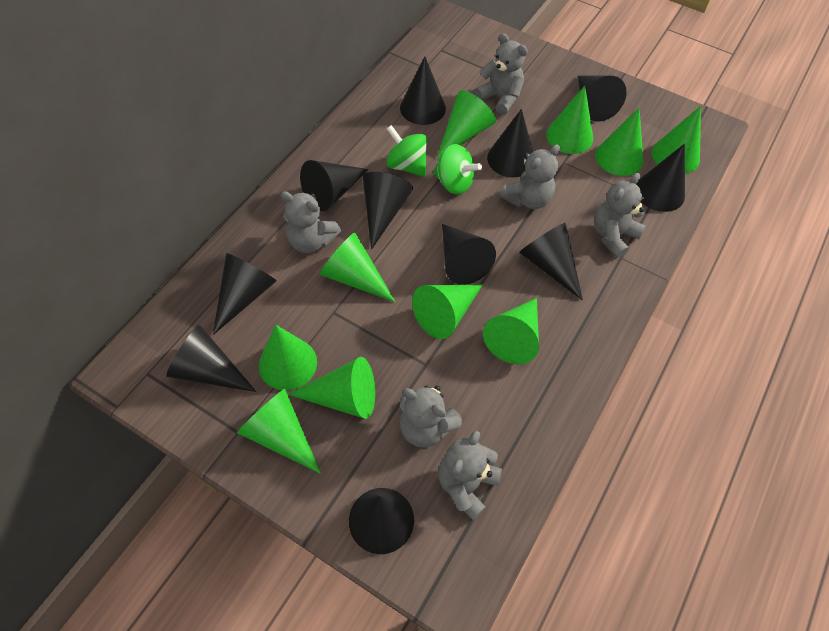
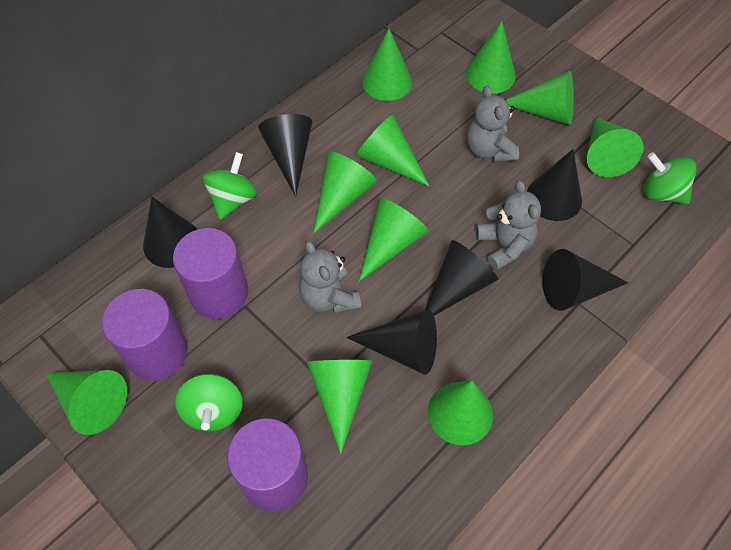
black cone: 11 -> 6
green spinning top: 2 -> 3
grey teddy bear: 6 -> 3
purple cylinder: 0 -> 3

